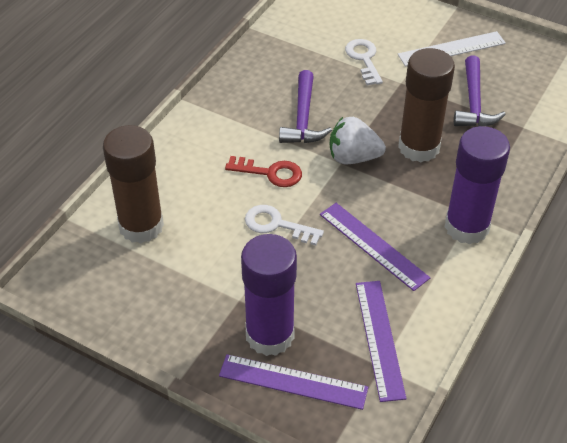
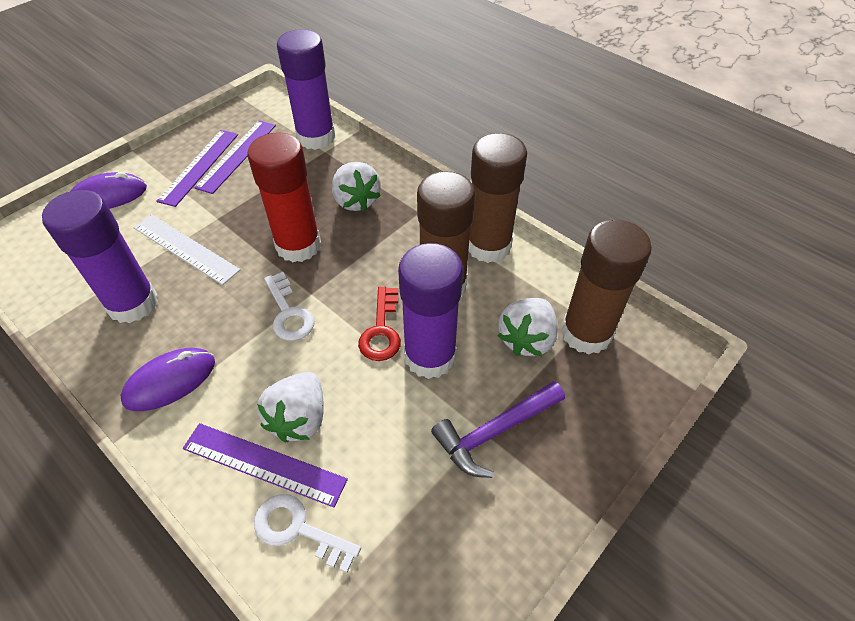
brown glue stick: 2 -> 3
purple glue stick: 2 -> 3
purple hammer: 2 -> 1
purple mouse: 0 -> 2
red glue stick: 0 -> 1
white strawberry: 1 -> 3

